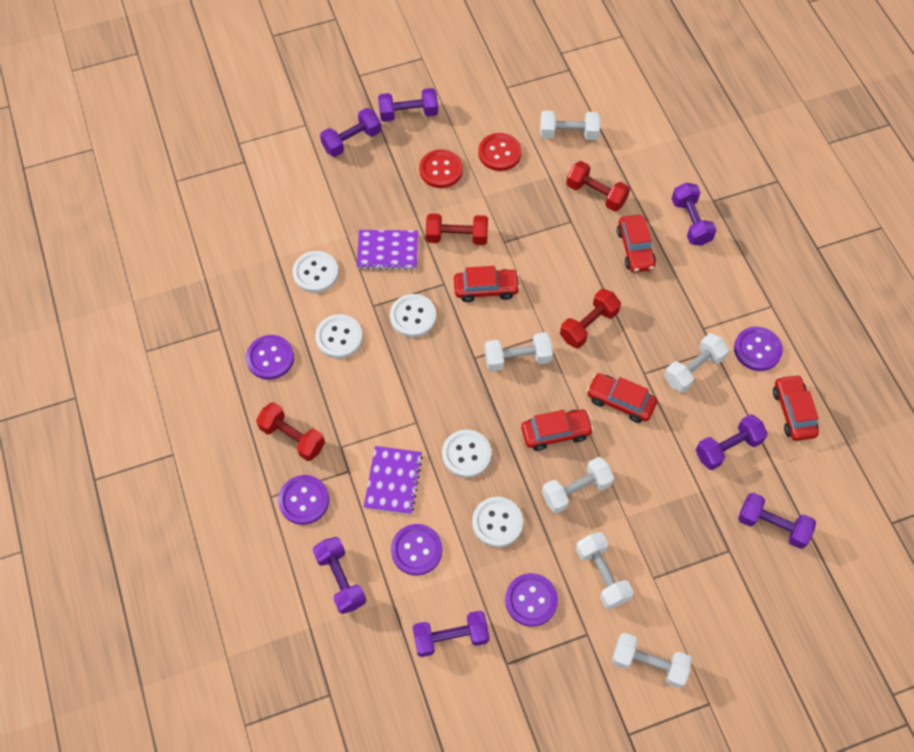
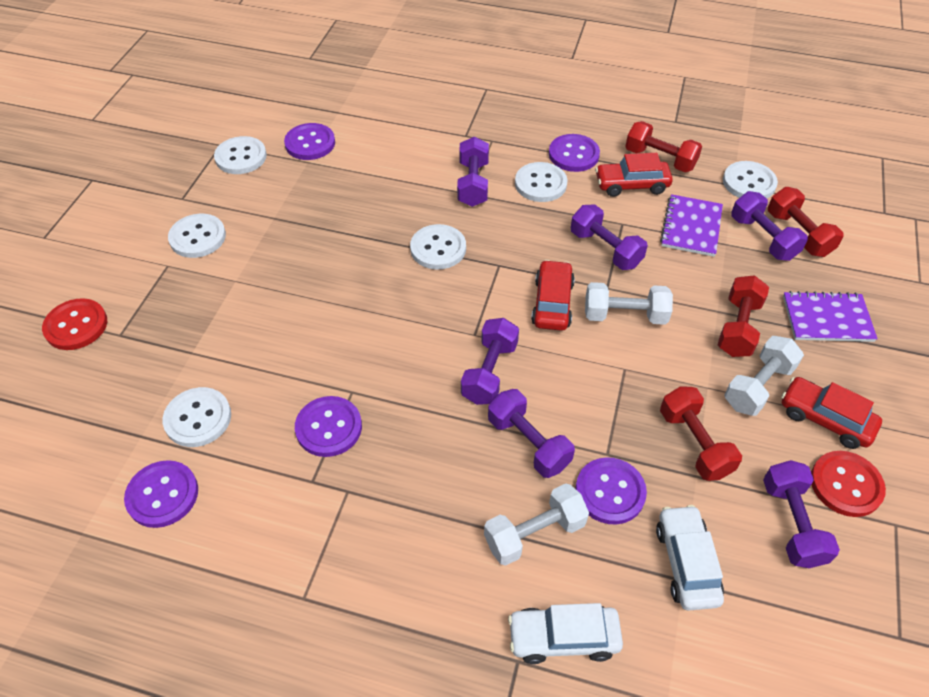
purple dumbbell: 7 -> 6
red car: 5 -> 3
white button: 5 -> 6
white car: 0 -> 2
white dumbbell: 6 -> 3

